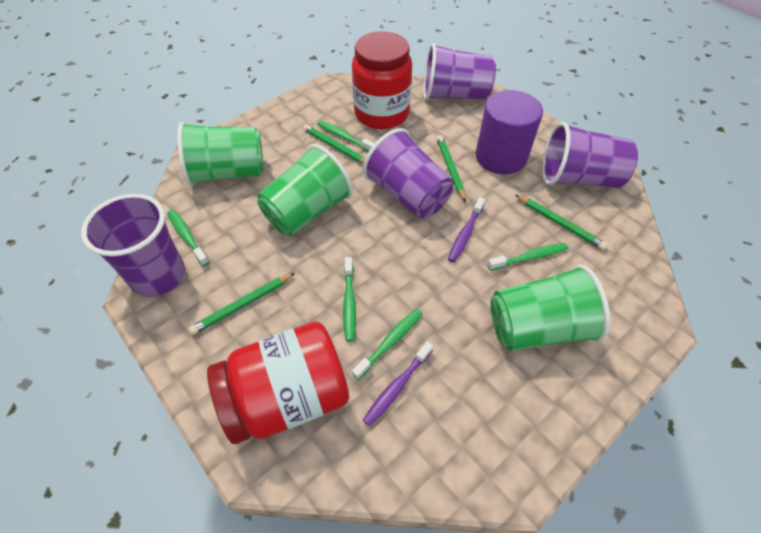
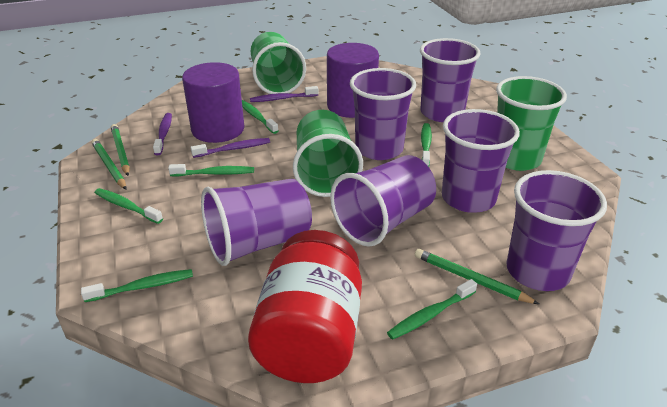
green pencil: 4 -> 3
green toothbrush: 5 -> 6
purple cup: 4 -> 6
purple cylinder: 1 -> 2
purple toothbrush: 2 -> 3
red jar: 2 -> 1

